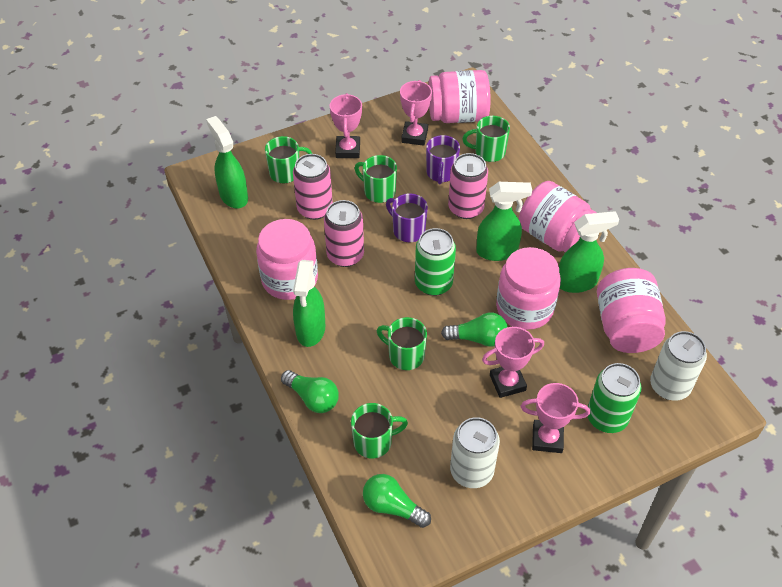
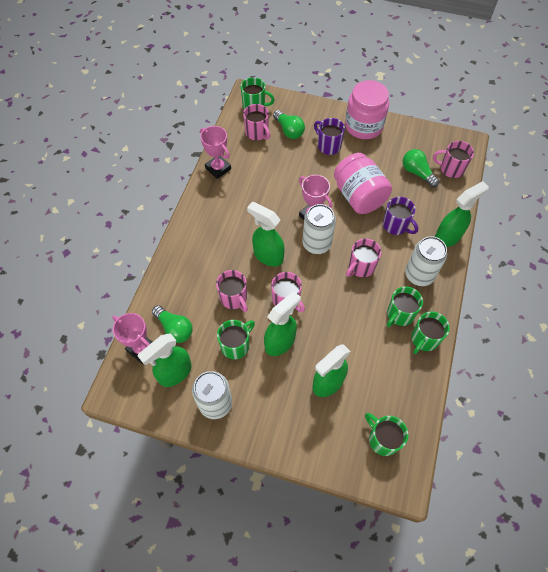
green can: 2 -> 0
green spray bottle: 4 -> 5
pink can: 3 -> 0
pink jar: 5 -> 2
pink mug: 0 -> 5
pink trophy: 4 -> 3
white can: 2 -> 3

